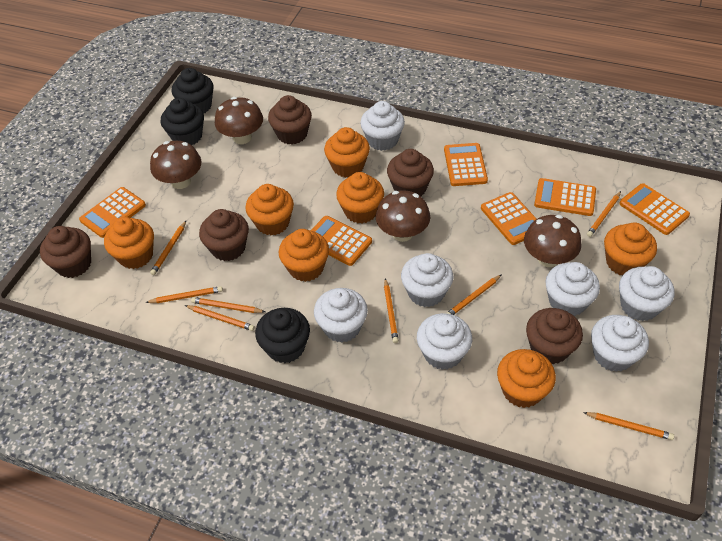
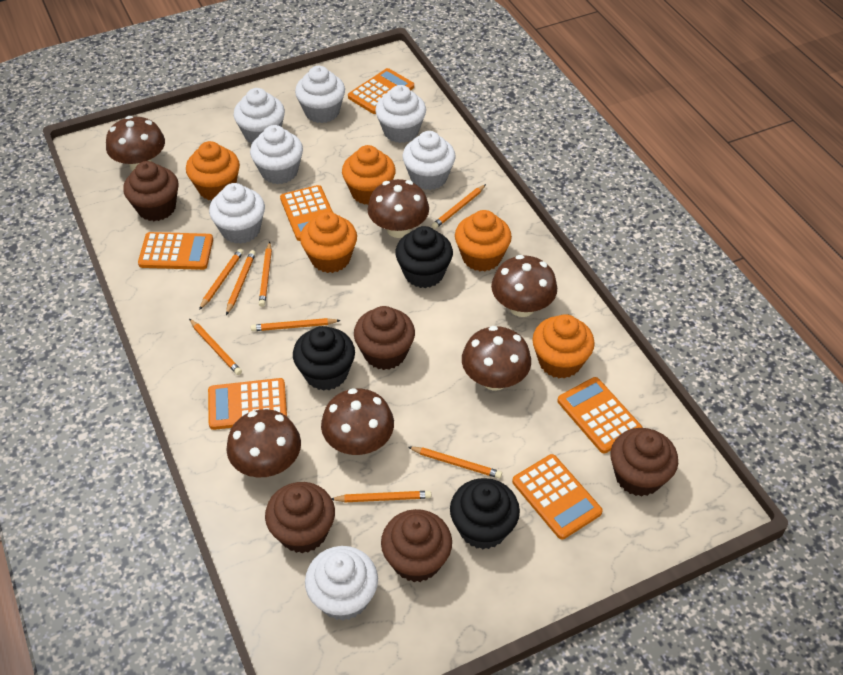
brown mushroom: 4 -> 6
orange cupcake: 7 -> 5

